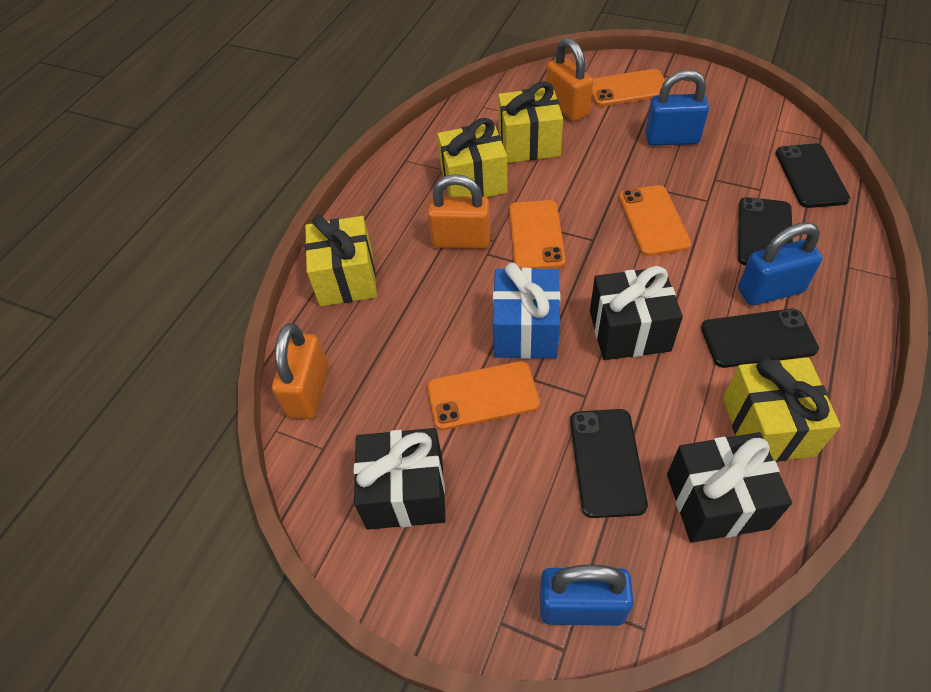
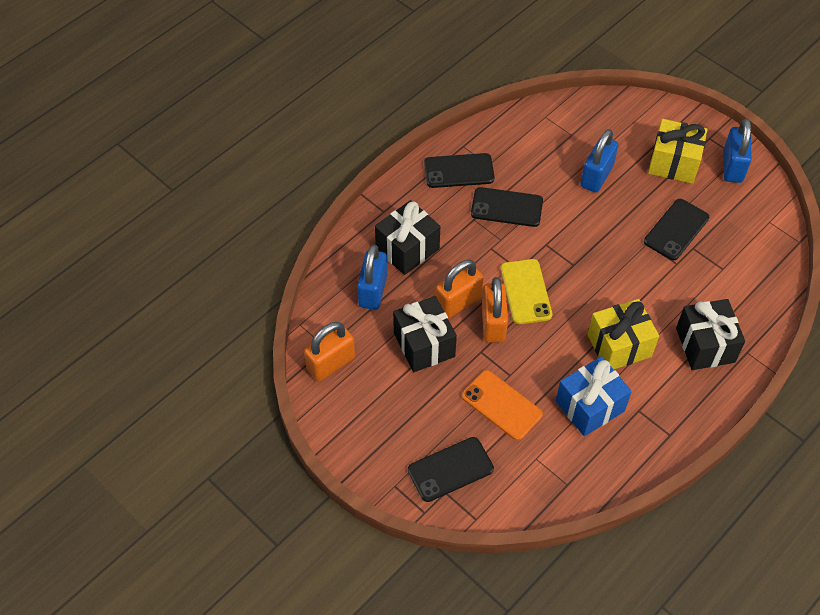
orange phone: 4 -> 1
yellow gift: 4 -> 2
yellow phone: 0 -> 1

